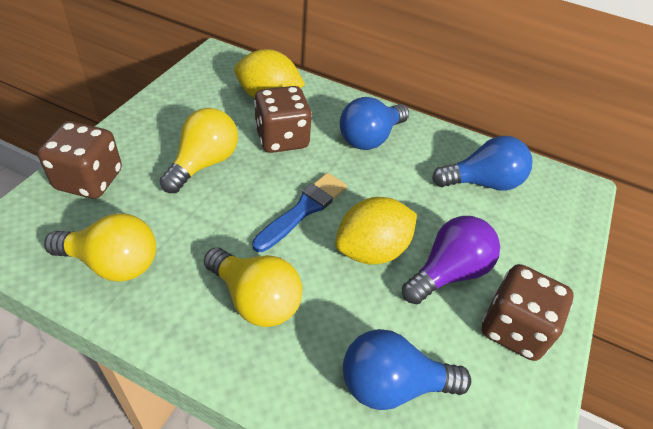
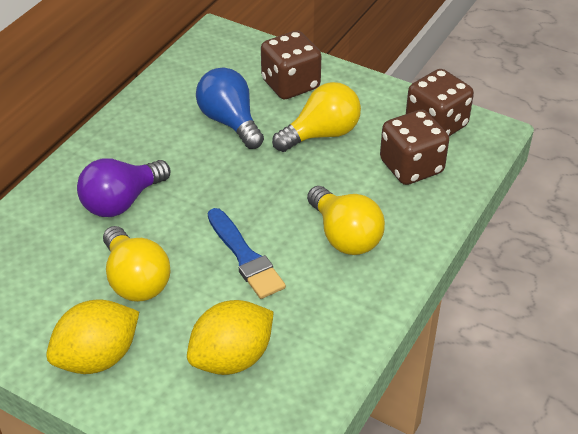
blue light bulb: 3 -> 1

